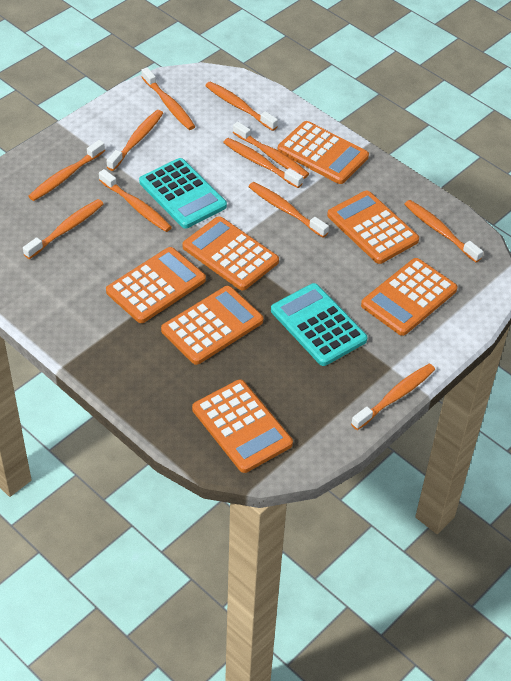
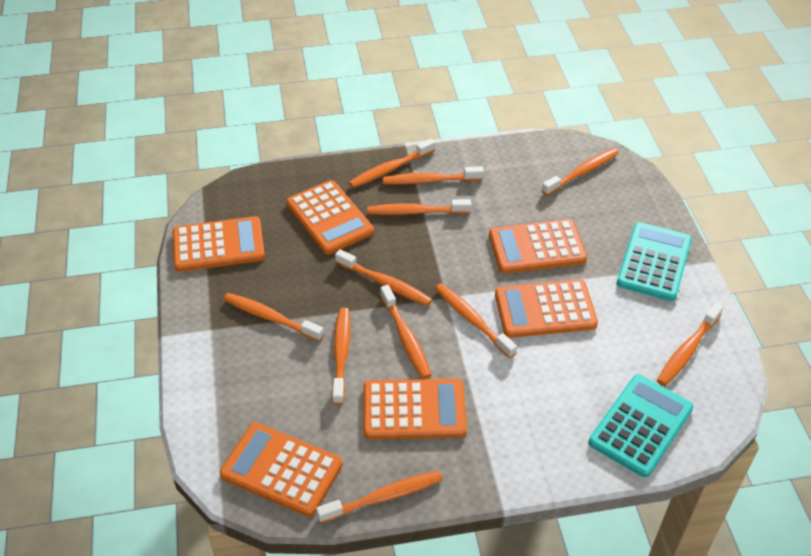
orange calculator: 7 -> 6

